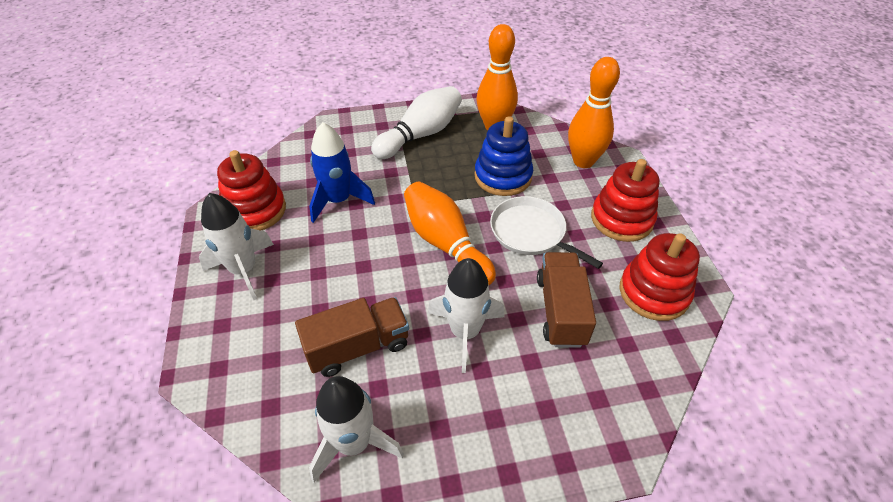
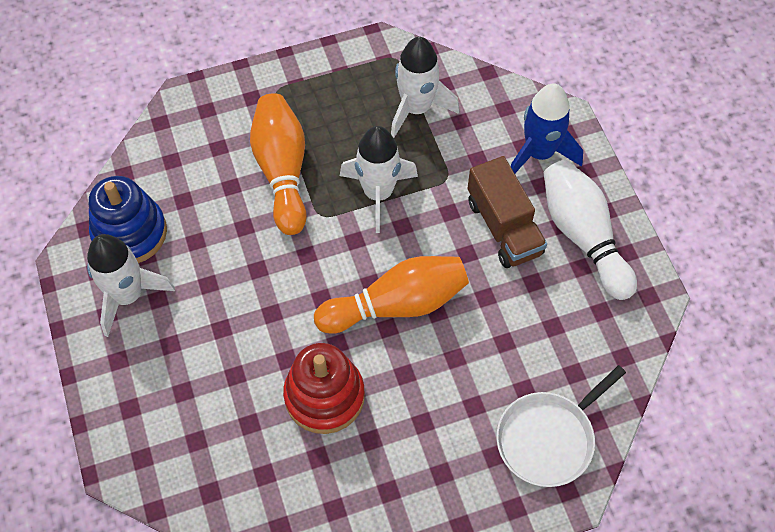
brown truck: 2 -> 1
orange bowling pin: 3 -> 2
red stacking toy: 3 -> 1

